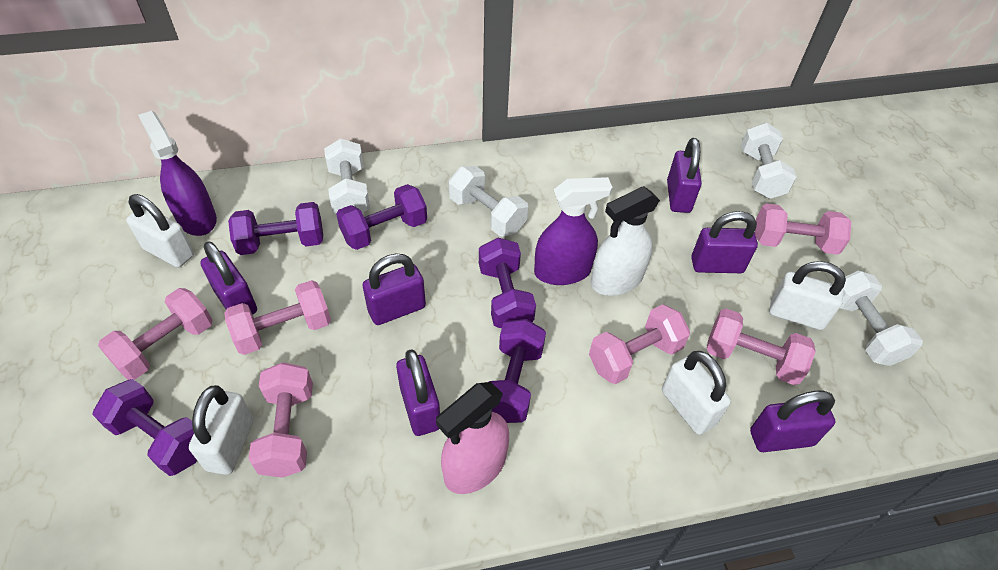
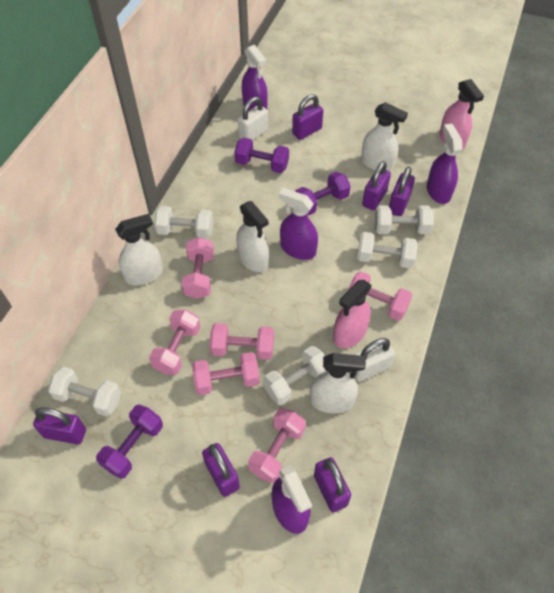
pink spray bottle: 1 -> 2
purple dumbbell: 5 -> 3
purple spray bottle: 2 -> 4
white dumbbell: 4 -> 5
white padlock: 4 -> 2
white spray bottle: 1 -> 4

